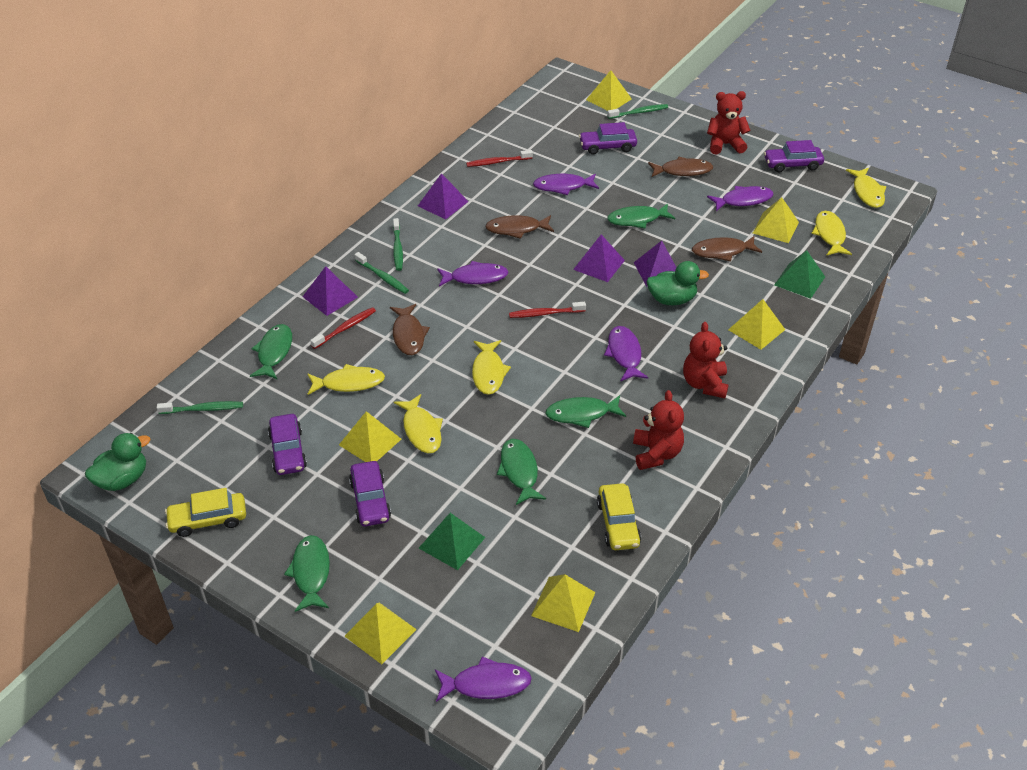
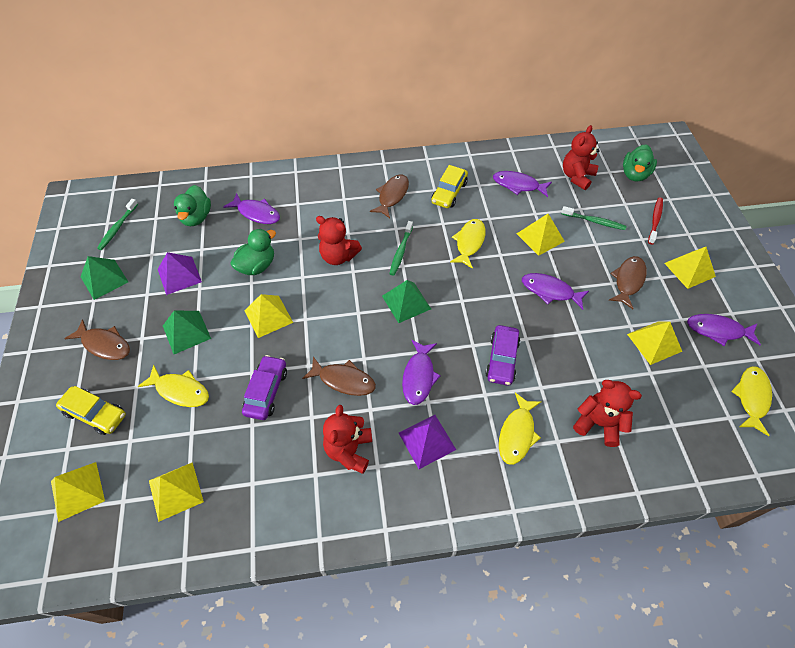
green duck: 2 -> 3
green fish: 5 -> 0
green pyramid: 2 -> 3
green toothbrush: 4 -> 3
purple car: 4 -> 2
purple pyramid: 4 -> 2
red teddy bear: 3 -> 4
red toothbrush: 3 -> 1
yellow fish: 5 -> 4

